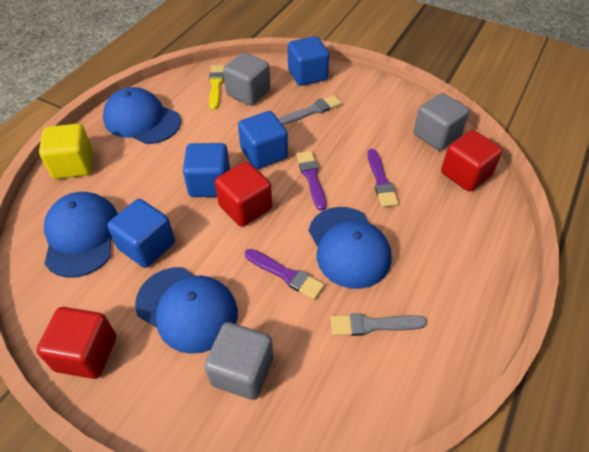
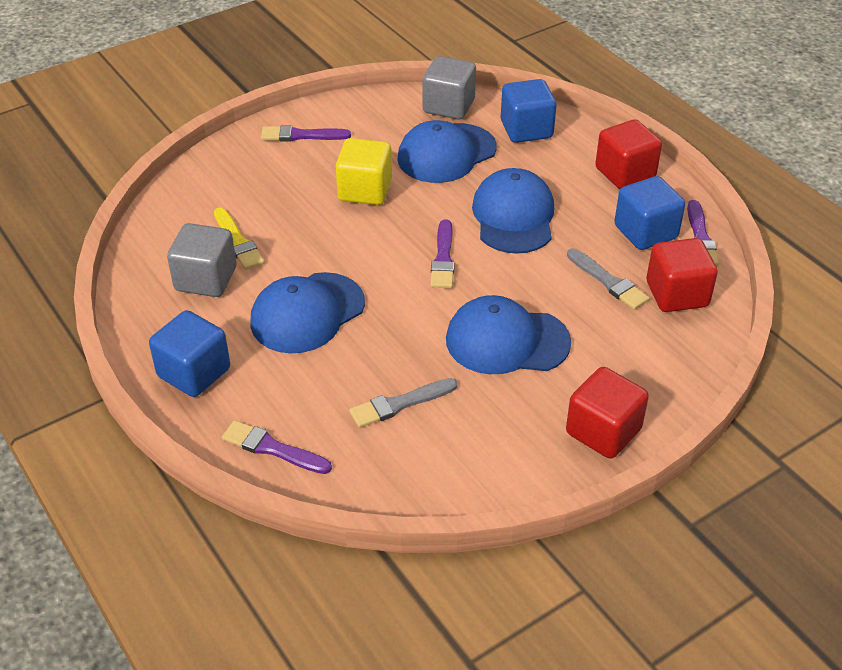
blue cube: 4 -> 3
grey cube: 3 -> 2
purple brush: 3 -> 4

